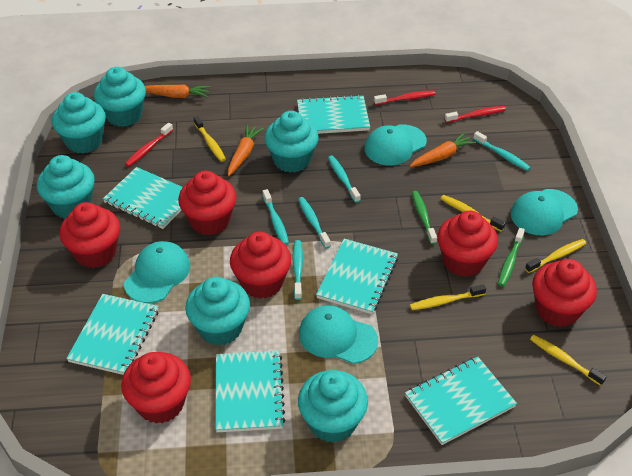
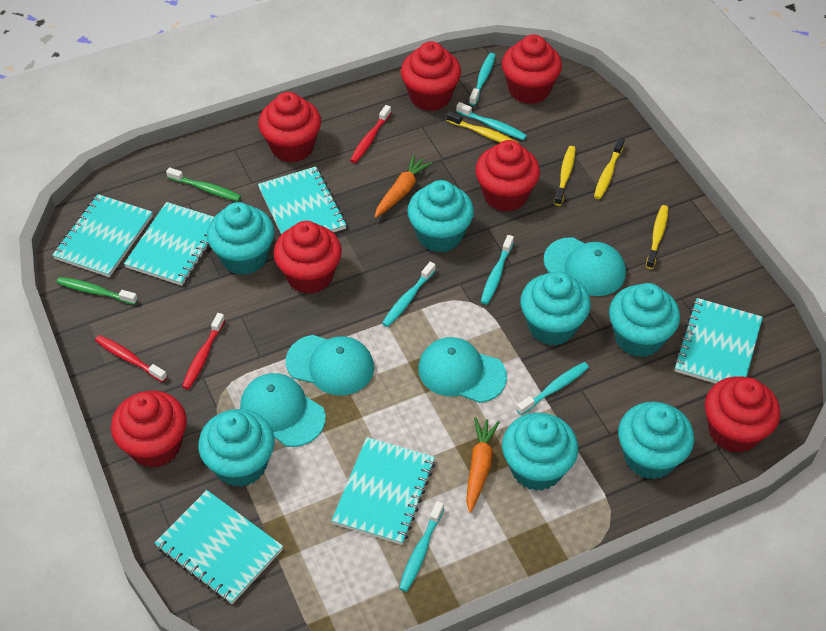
orange carrot: 3 -> 2
red cupcake: 6 -> 7
turquoise cupcake: 6 -> 7
turquoise toothbrush: 5 -> 6
yellow toothbrush: 5 -> 4

